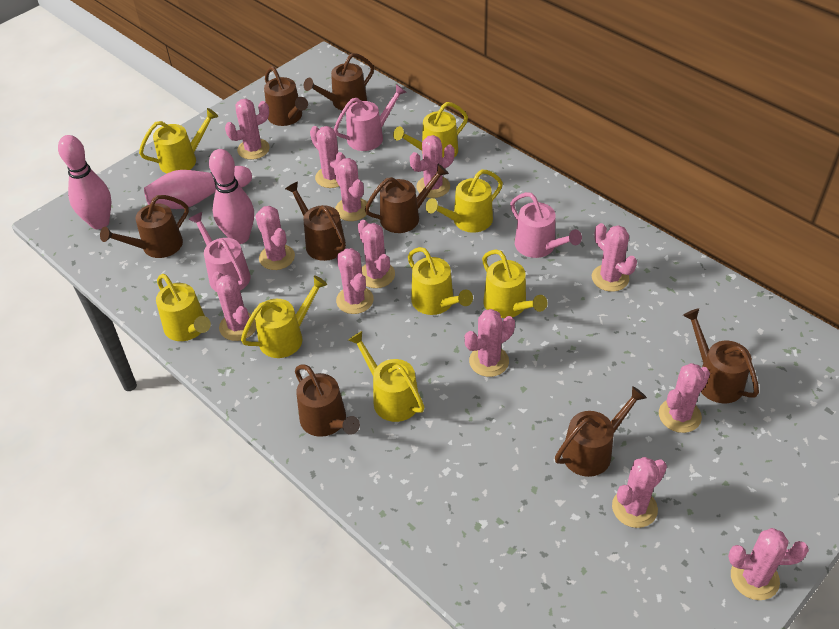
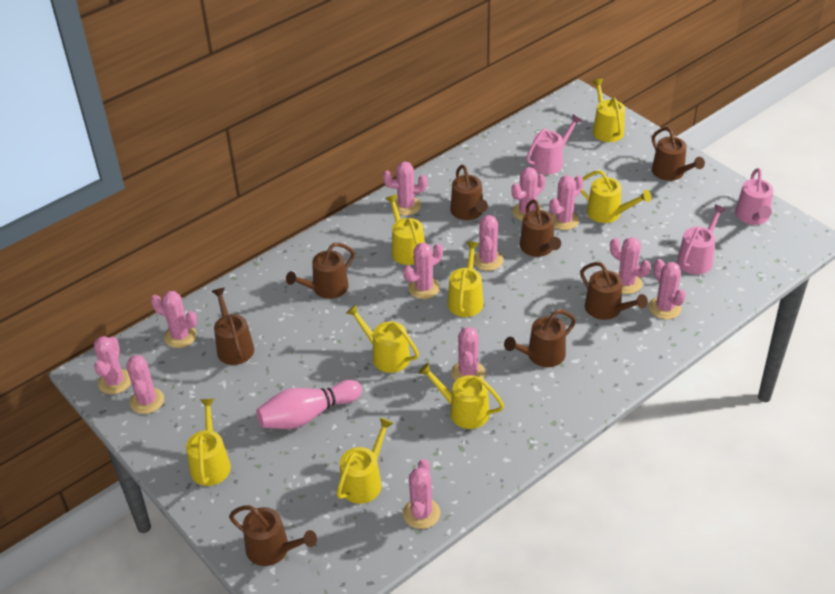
pink bowling pin: 3 -> 1
pink cactus: 13 -> 12

